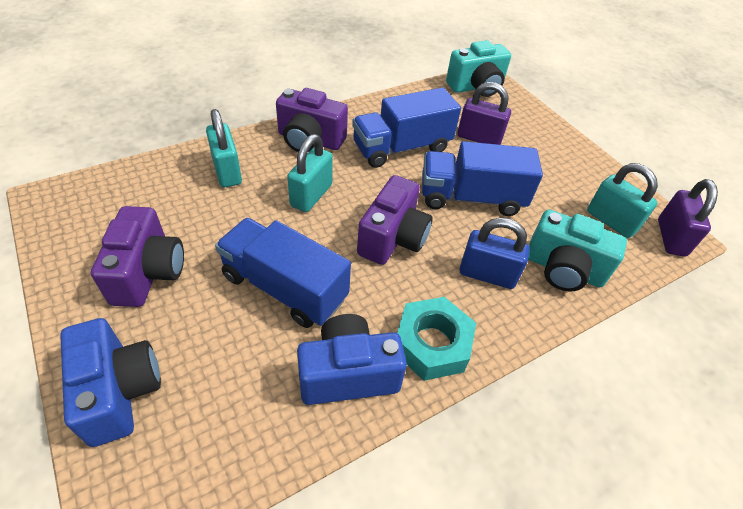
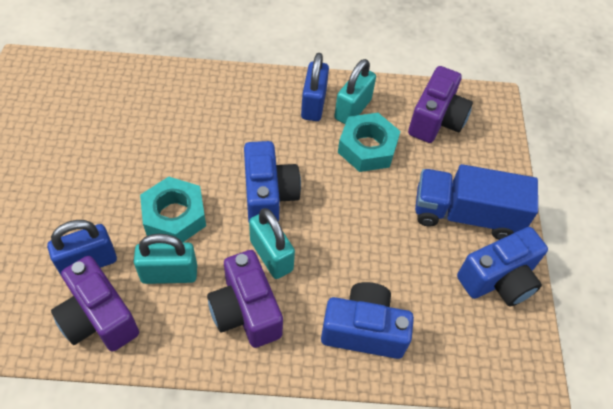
blue camera: 2 -> 3
blue padlock: 1 -> 2
blue truck: 3 -> 1
purple padlock: 2 -> 0
turquoise camera: 2 -> 0
turquoise nut: 1 -> 2

